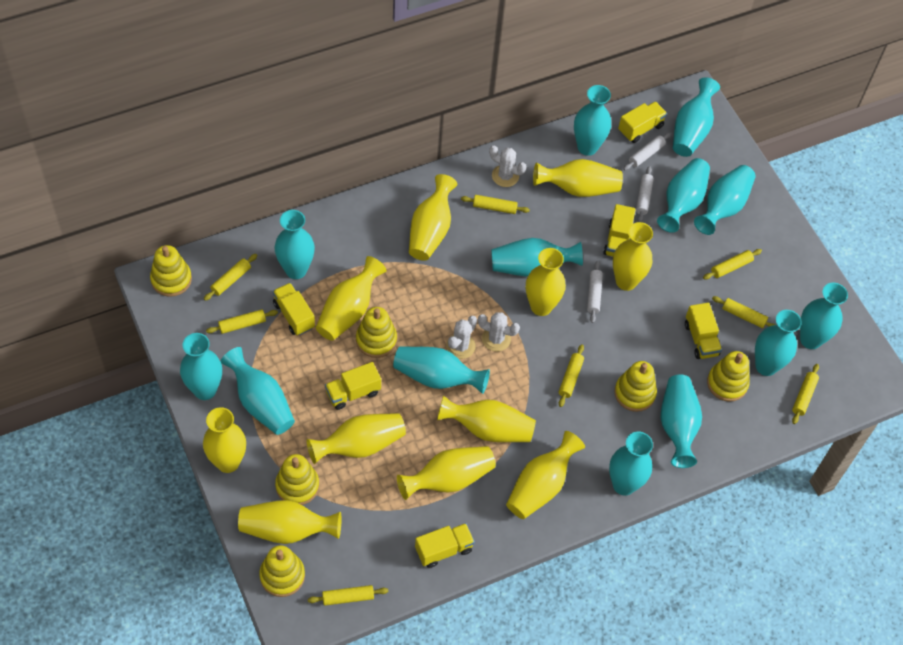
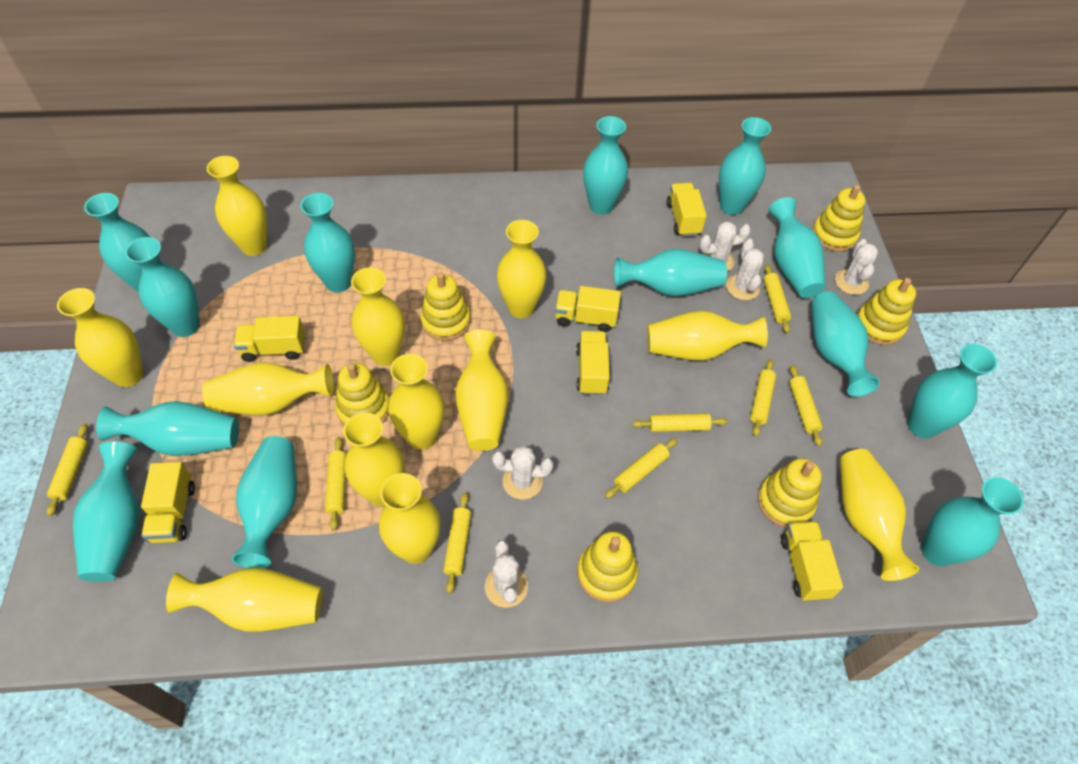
white cactus: 3 -> 5
white rolling pin: 3 -> 0
yellow vase: 11 -> 12

